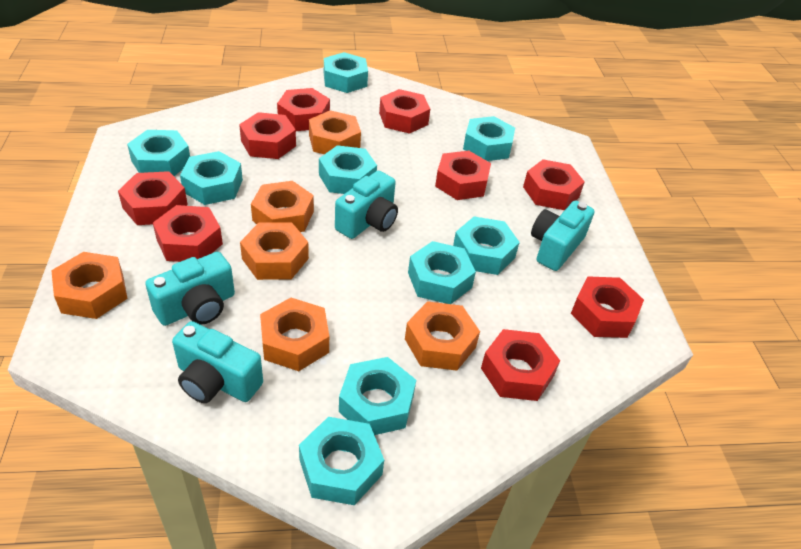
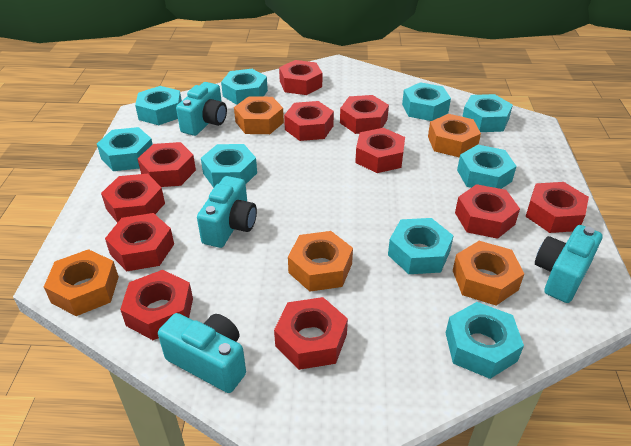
orange nut: 6 -> 5
red nut: 9 -> 11

